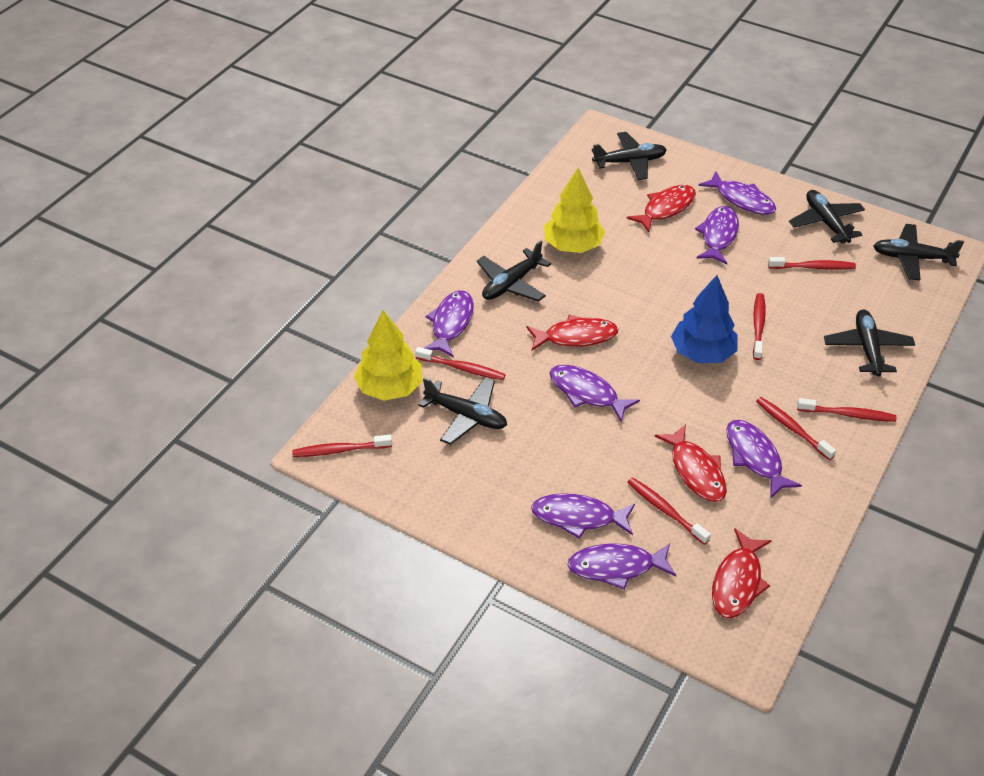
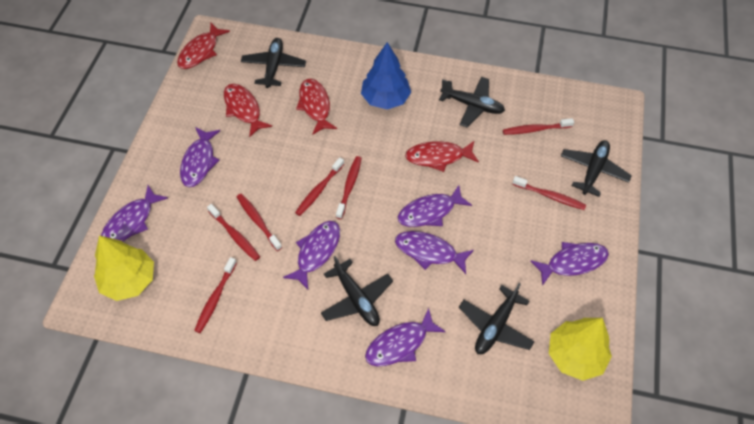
black plane: 6 -> 5

